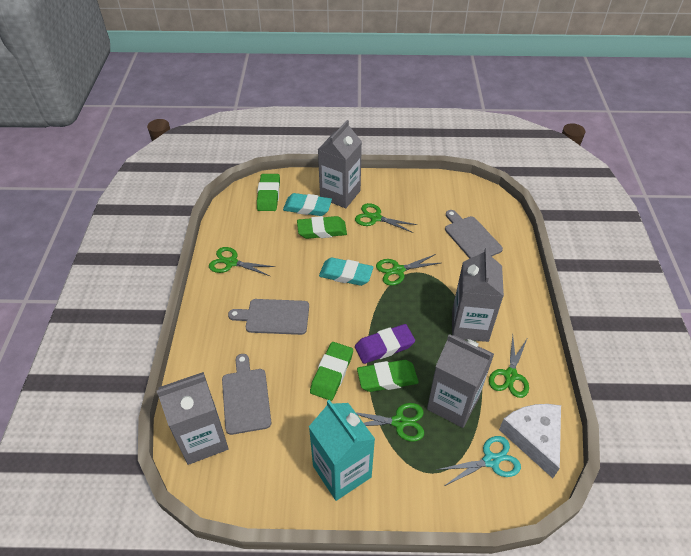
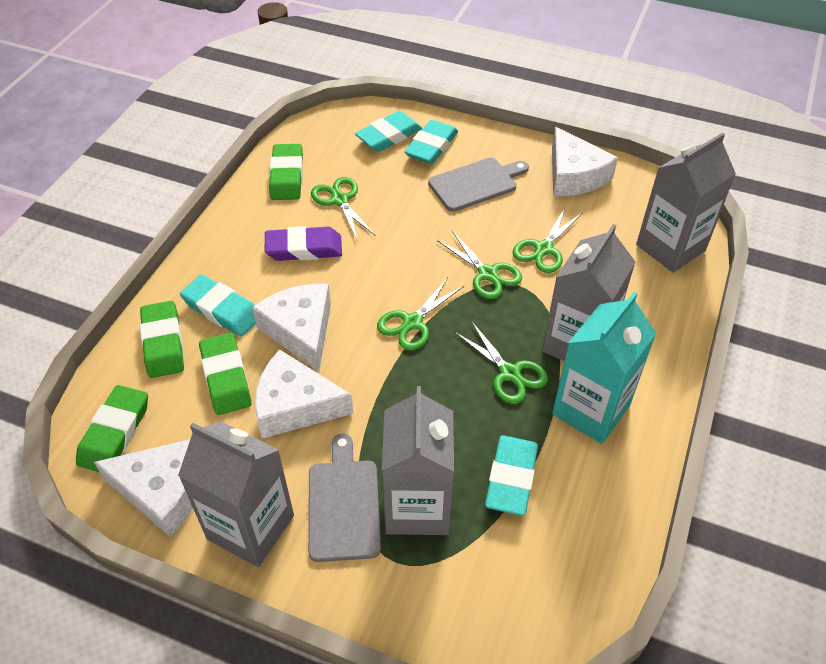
grey cutting board: 3 -> 2
turquoise eraser: 2 -> 4
turquoise scissors: 1 -> 0
white cheese: 1 -> 4

